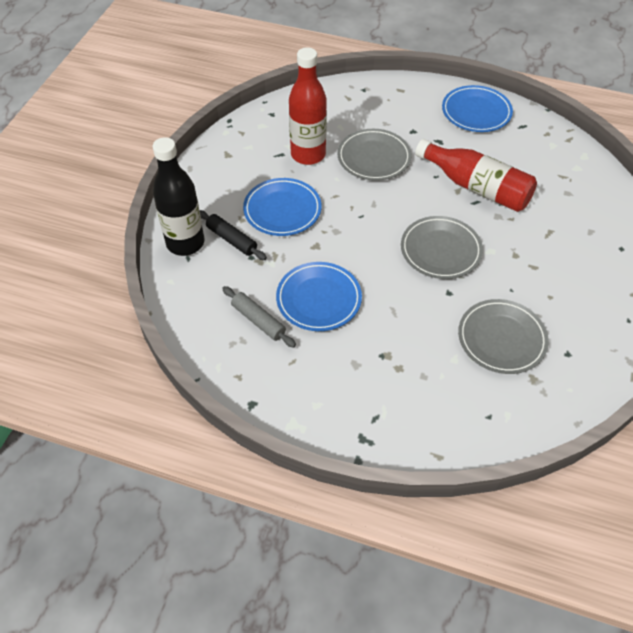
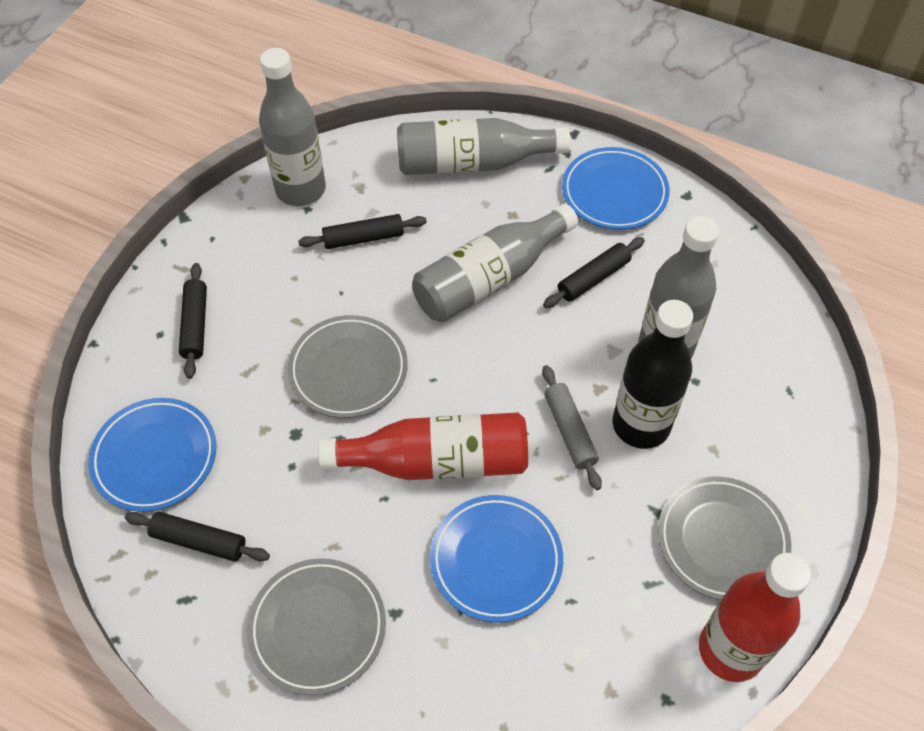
black rolling pin: 1 -> 4
grey bottle: 0 -> 4

